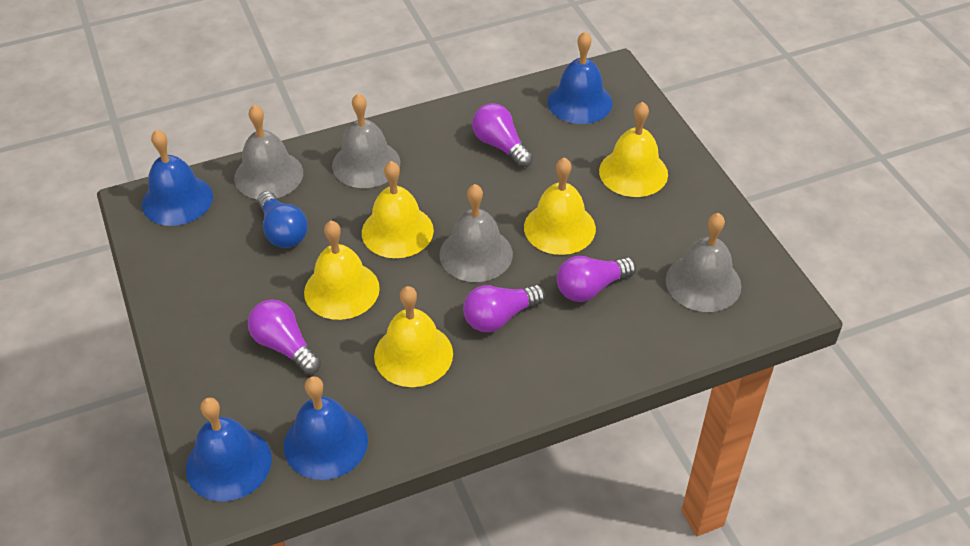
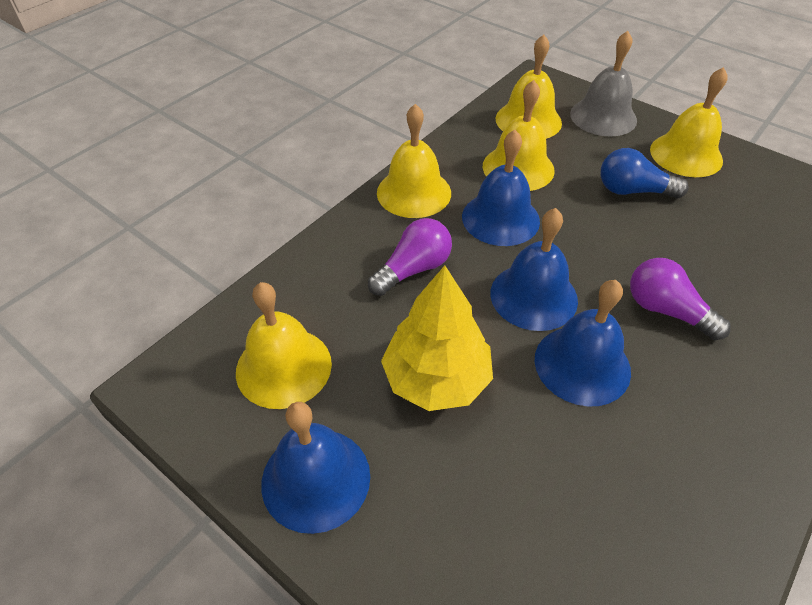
grey bell: 4 -> 1
purple light bulb: 4 -> 2
yellow tree: 0 -> 1

